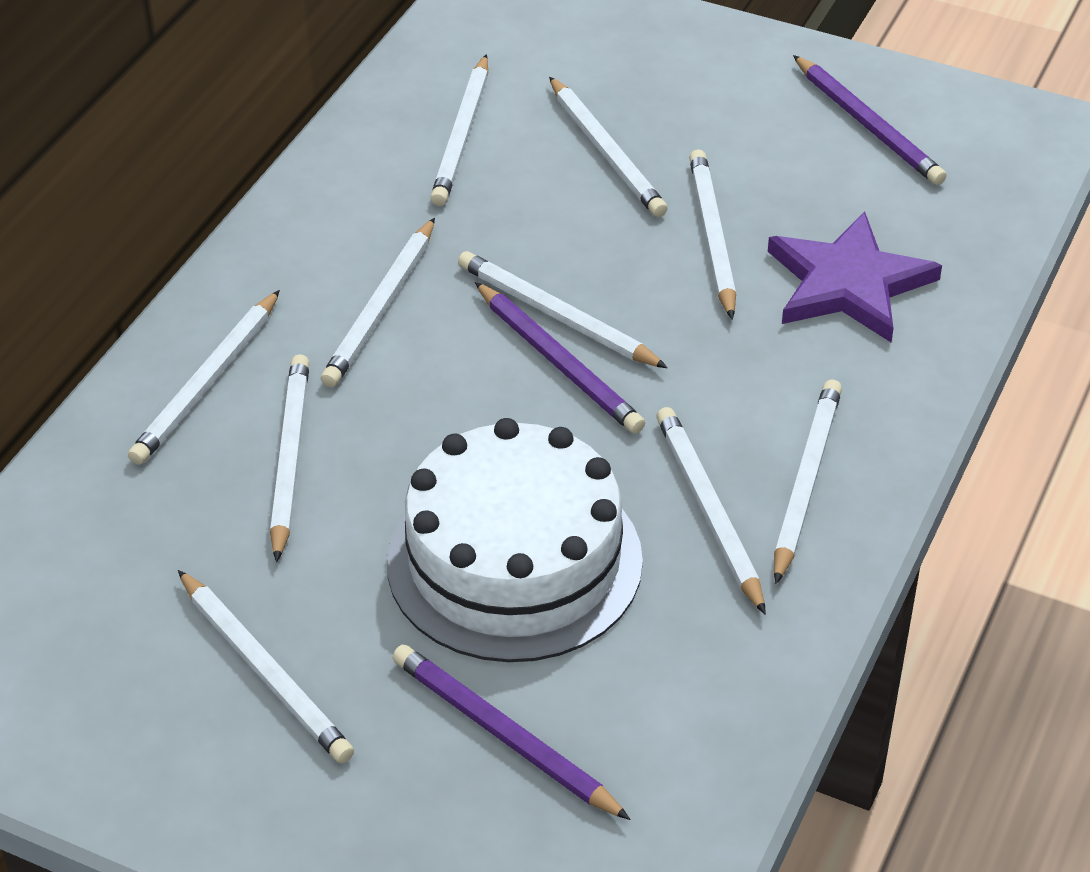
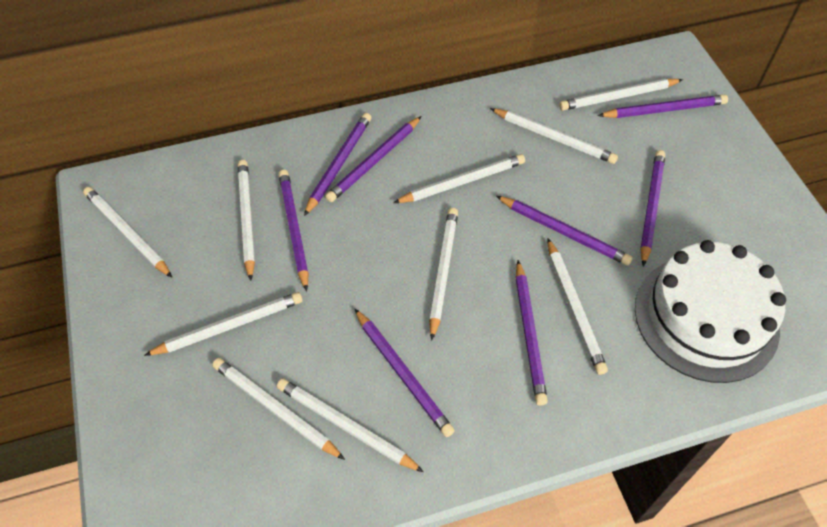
purple pencil: 3 -> 8
purple star: 1 -> 0

